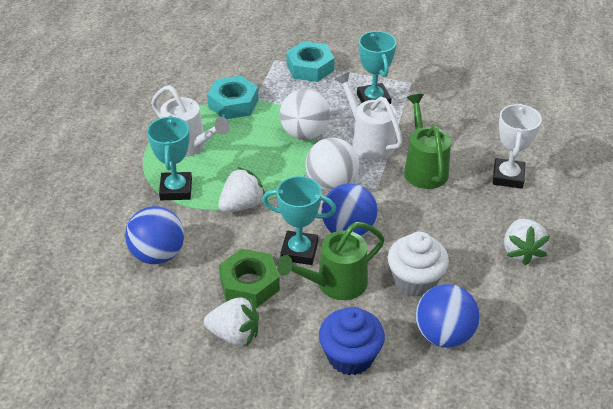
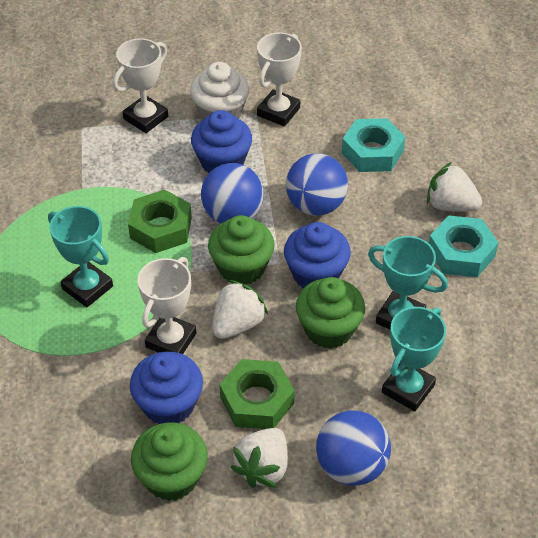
blue cupcake: 1 -> 3
green cupcake: 0 -> 3
green nut: 1 -> 2
green watering can: 2 -> 0
white ball: 2 -> 0
white trophy: 1 -> 3
white watering can: 2 -> 0

